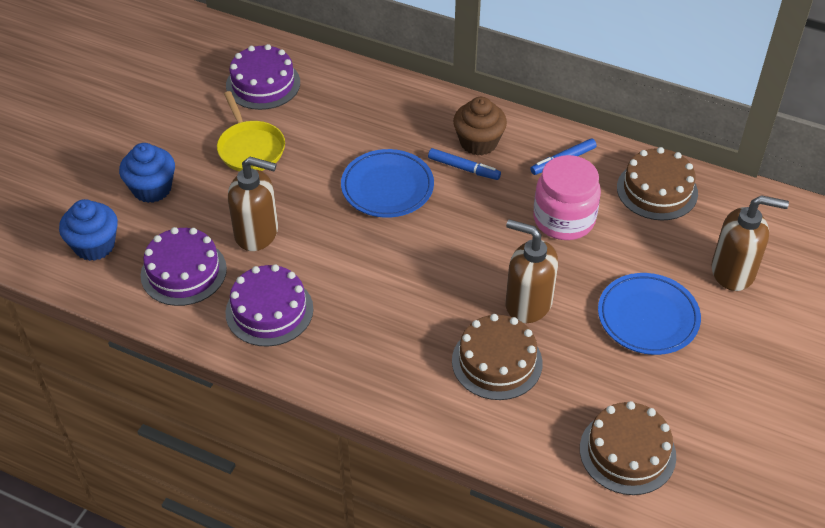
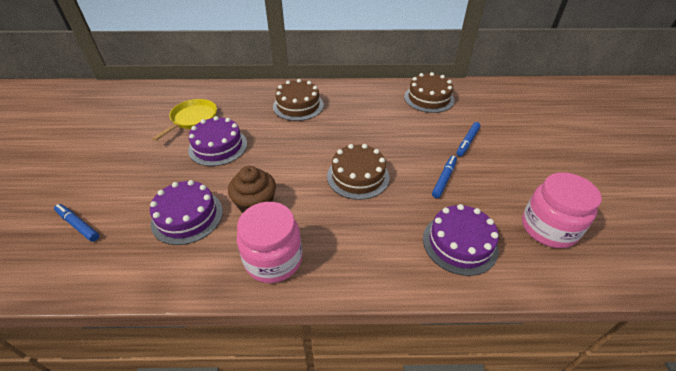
blue cupcake: 2 -> 0
blue marker: 2 -> 3
blue plate: 2 -> 0
brown soap dispenser: 3 -> 0
pink jar: 1 -> 2

